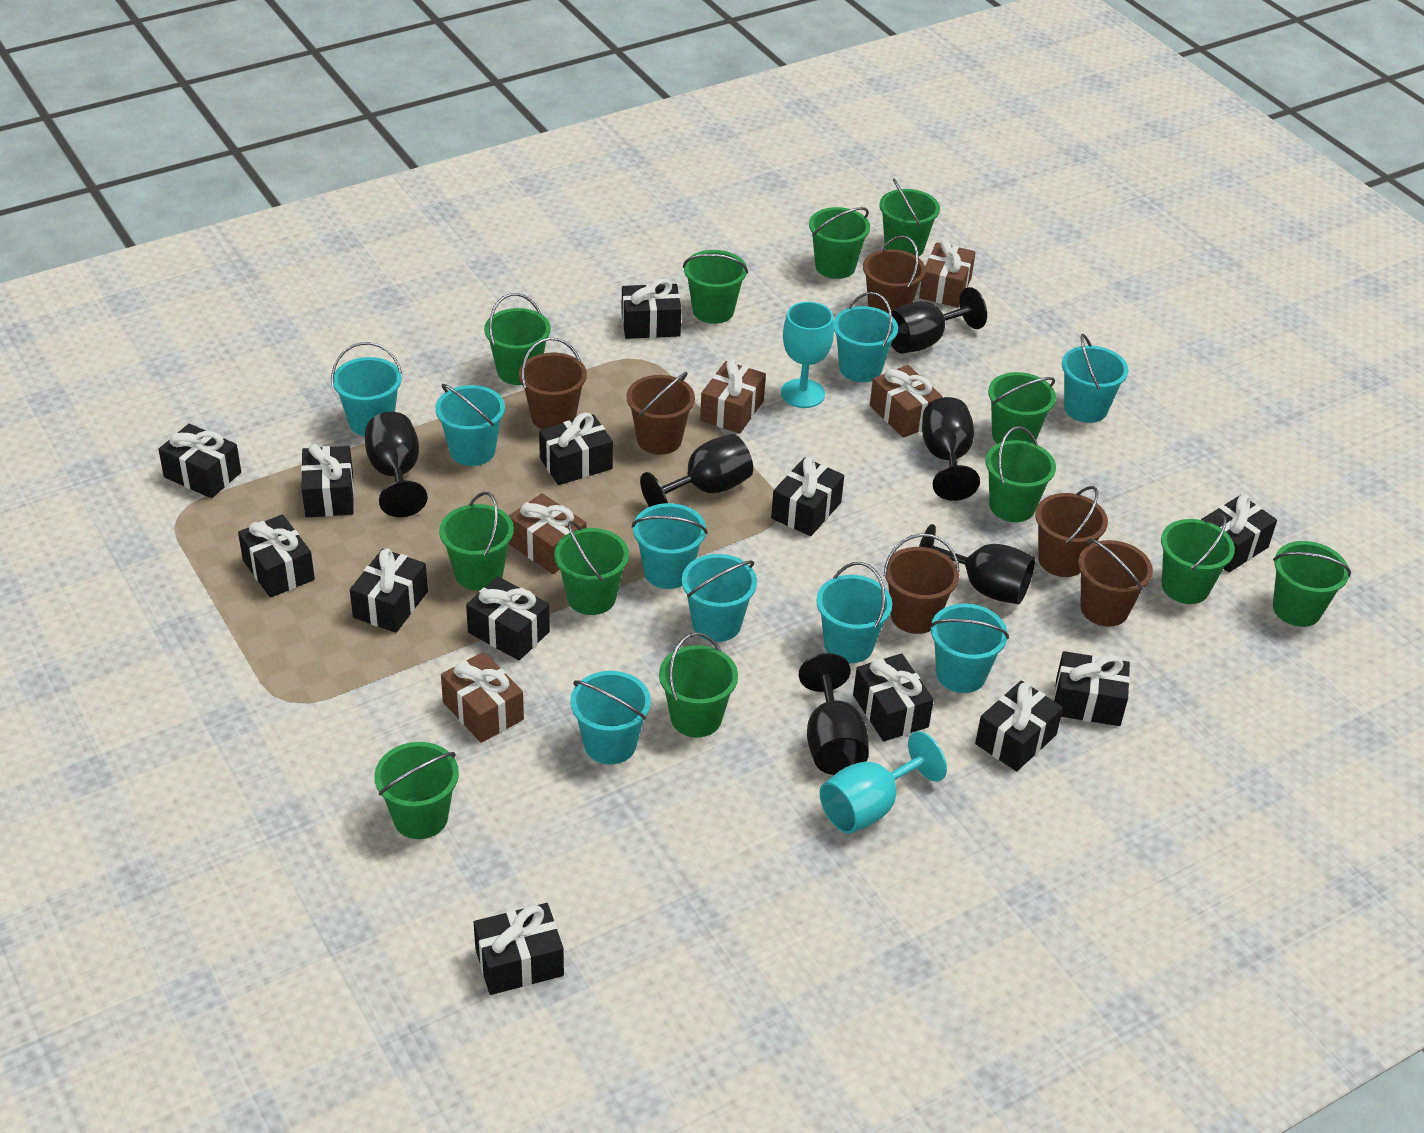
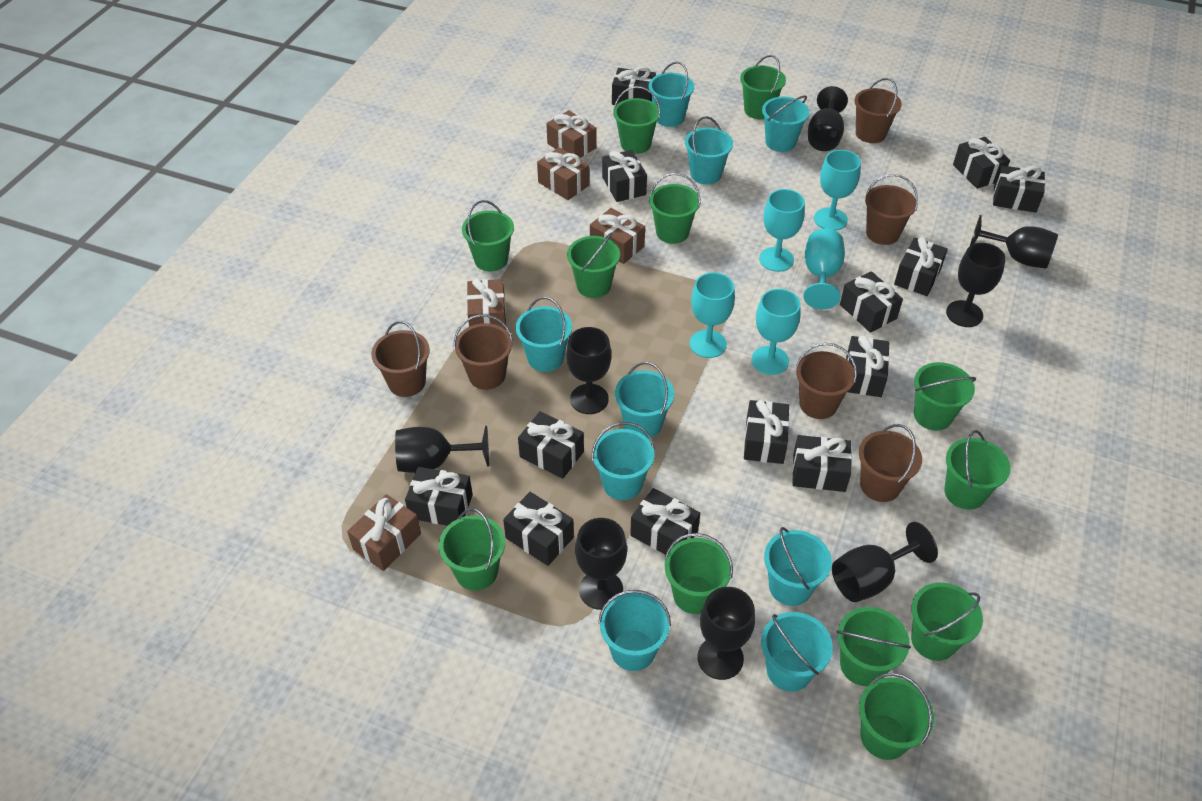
black goblet: 6 -> 8
turquoise goblet: 2 -> 5

